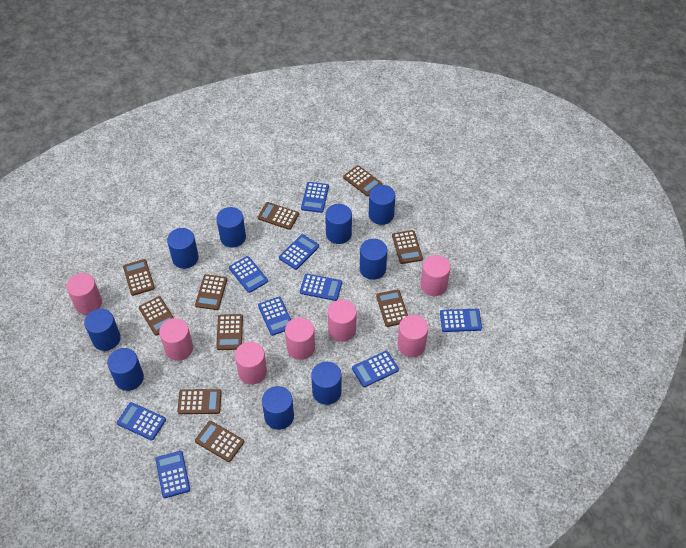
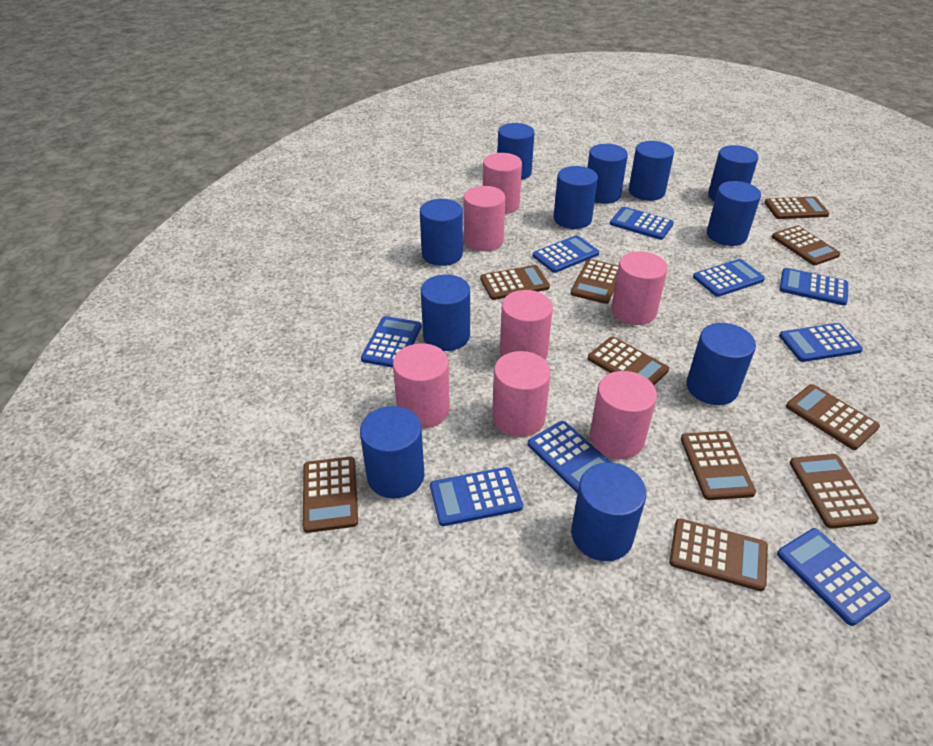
blue cylinder: 9 -> 11

